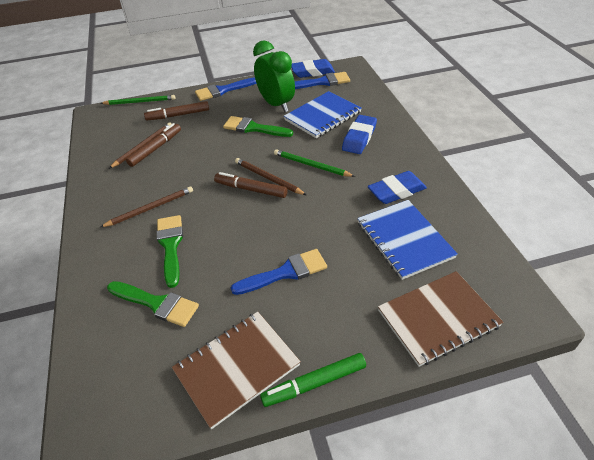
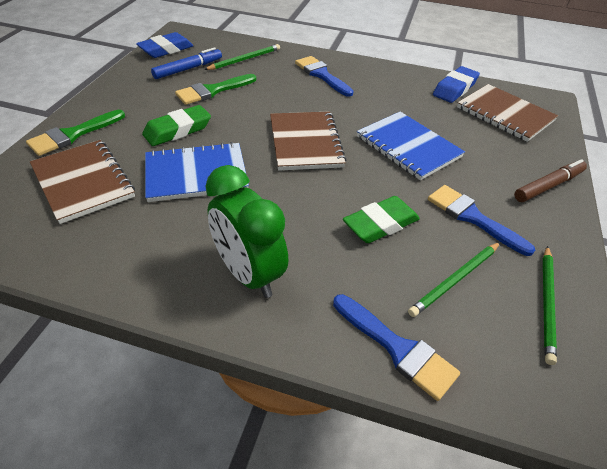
blue eraser: 3 -> 2
blue marker: 0 -> 1
brown marker: 3 -> 1
brown notebook: 2 -> 3
brown pencil: 3 -> 0
green brush: 3 -> 2
green eraser: 0 -> 2
green marker: 1 -> 0
green pencil: 2 -> 3

